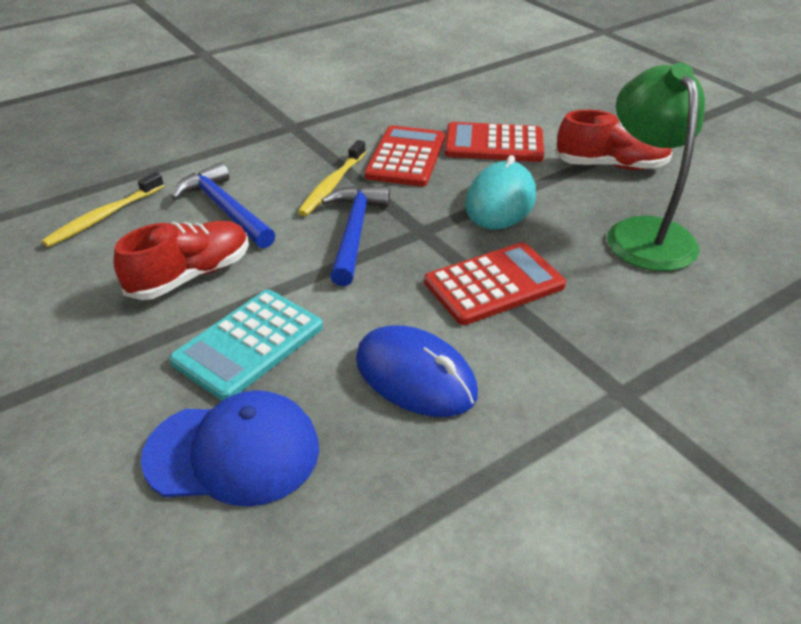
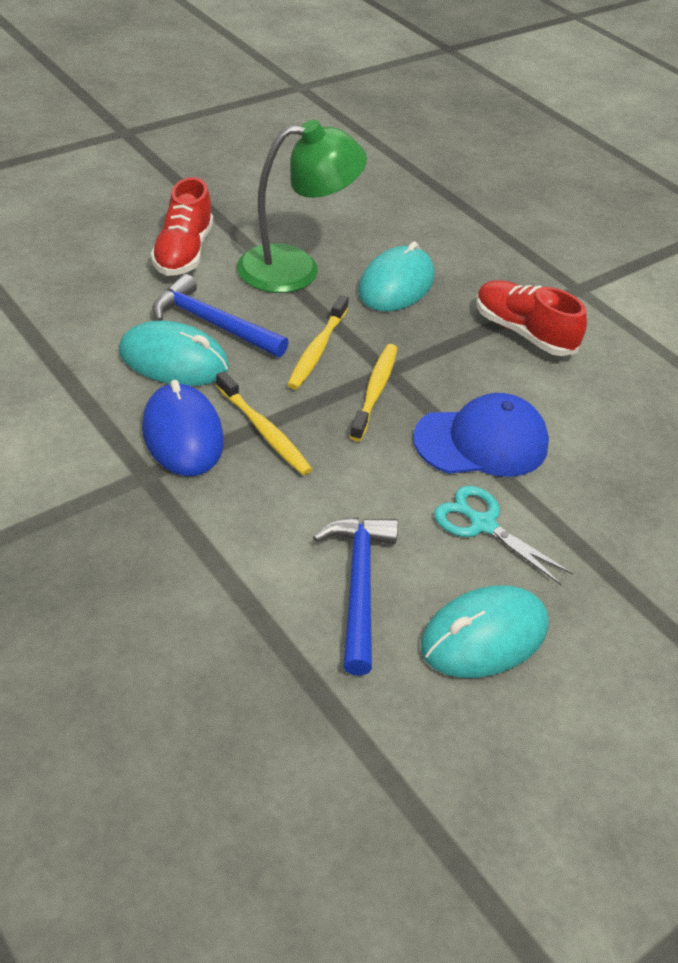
red calculator: 3 -> 0
turquoise calculator: 1 -> 0
turquoise mouse: 1 -> 3
turquoise scissors: 0 -> 1
yellow toothbrush: 2 -> 3

